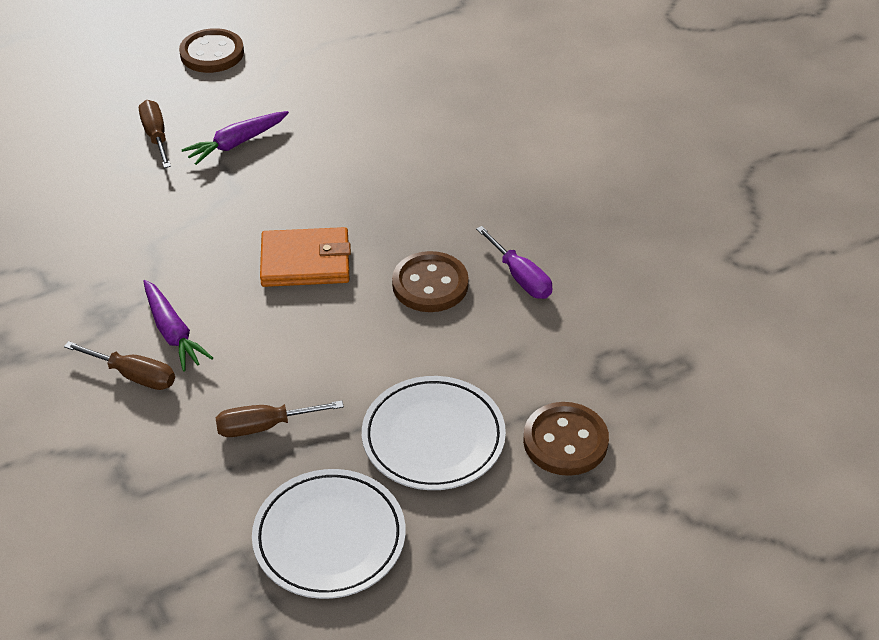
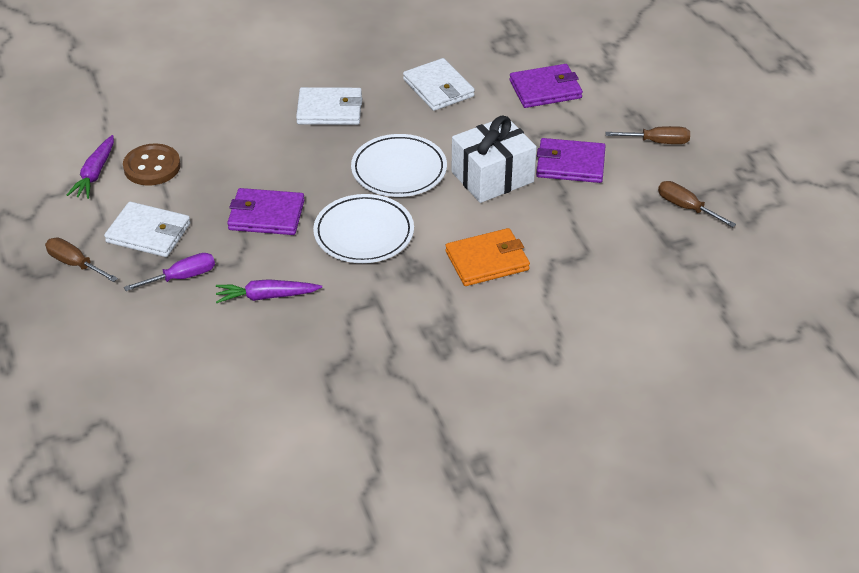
brown button: 3 -> 1
purple wallet: 0 -> 3
white gift: 0 -> 1
white wallet: 0 -> 3

